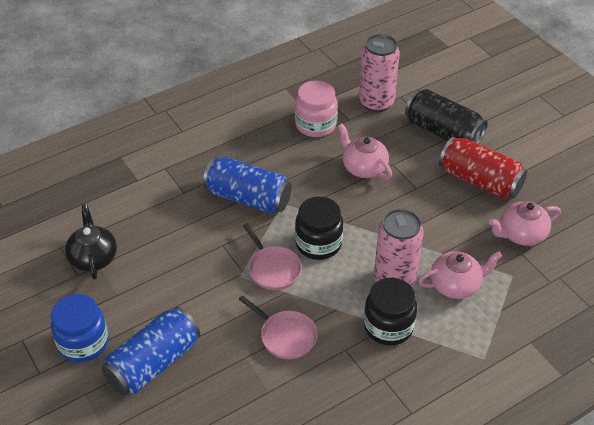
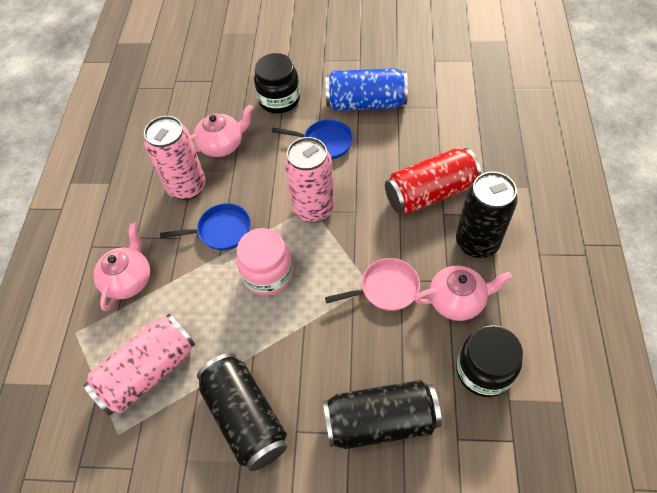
black can: 1 -> 3
black teapot: 1 -> 0
blue can: 2 -> 1
blue jar: 1 -> 0
blue pan: 0 -> 2
pink can: 2 -> 3
pink pan: 2 -> 1

